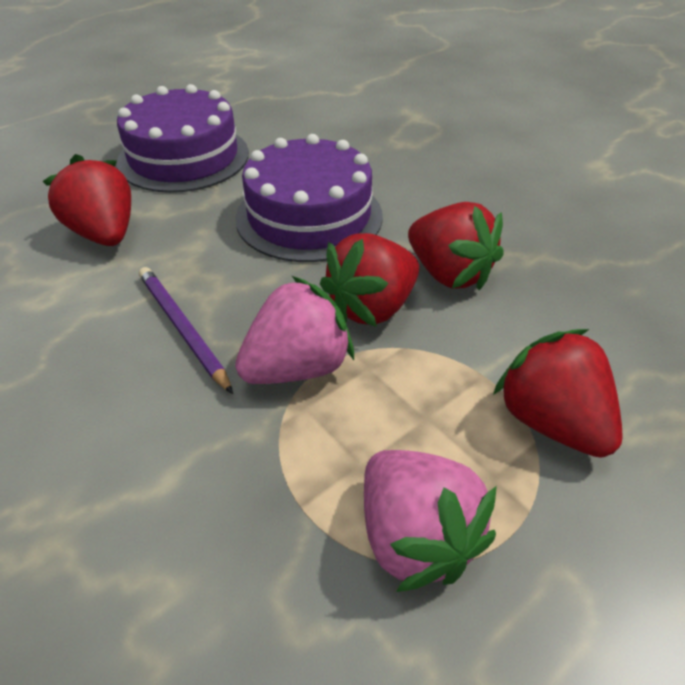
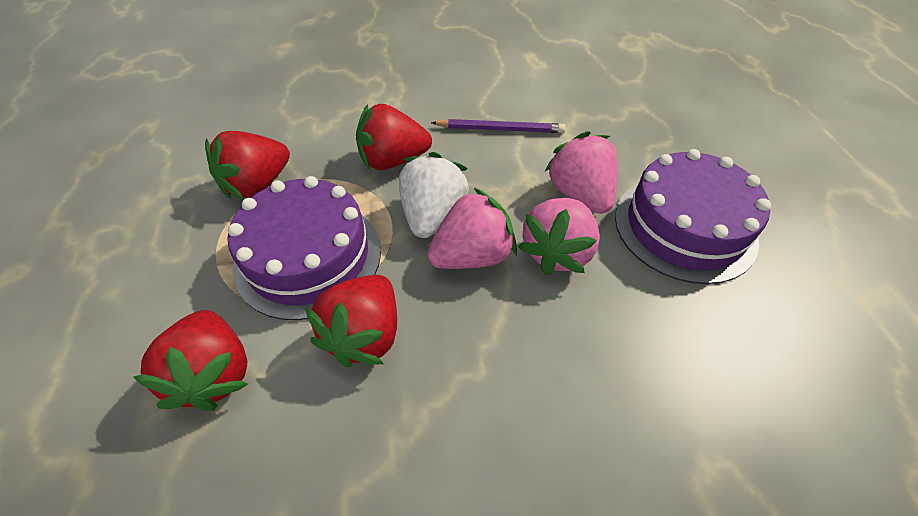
pink strawberry: 2 -> 3
white strawberry: 0 -> 1

